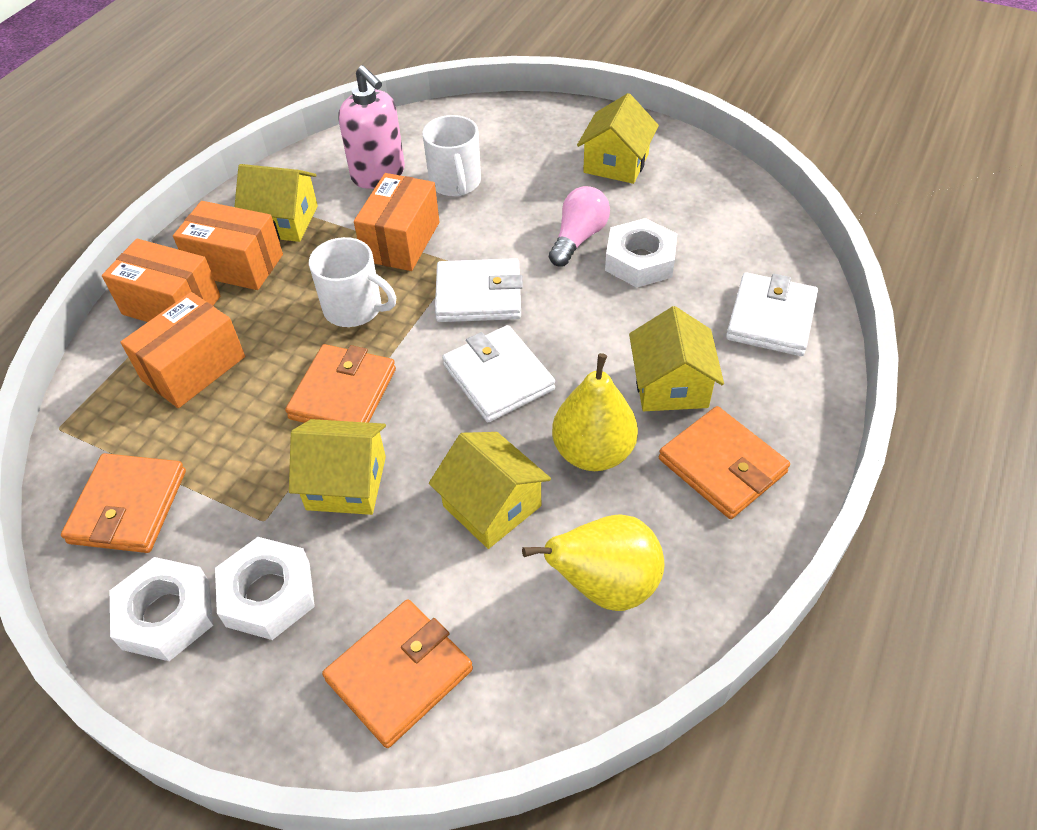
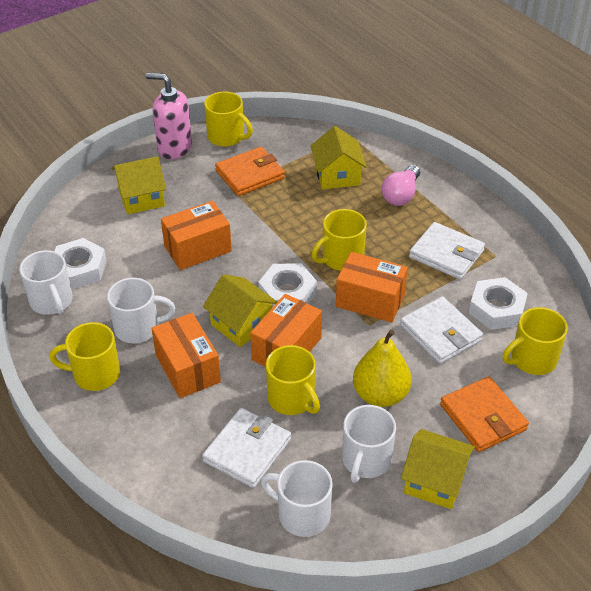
orange wallet: 4 -> 2
white mug: 2 -> 4
yellow house: 5 -> 4
yellow mug: 0 -> 5
yellow pear: 2 -> 1

